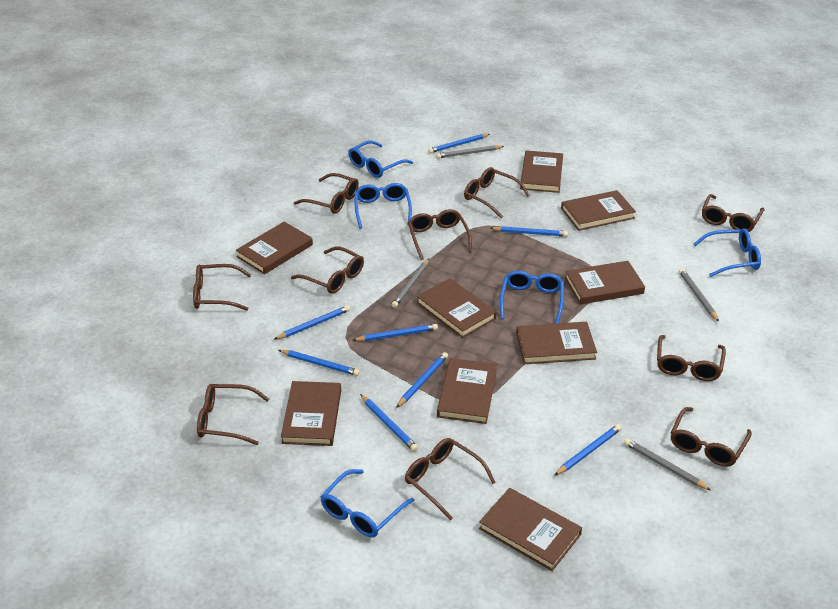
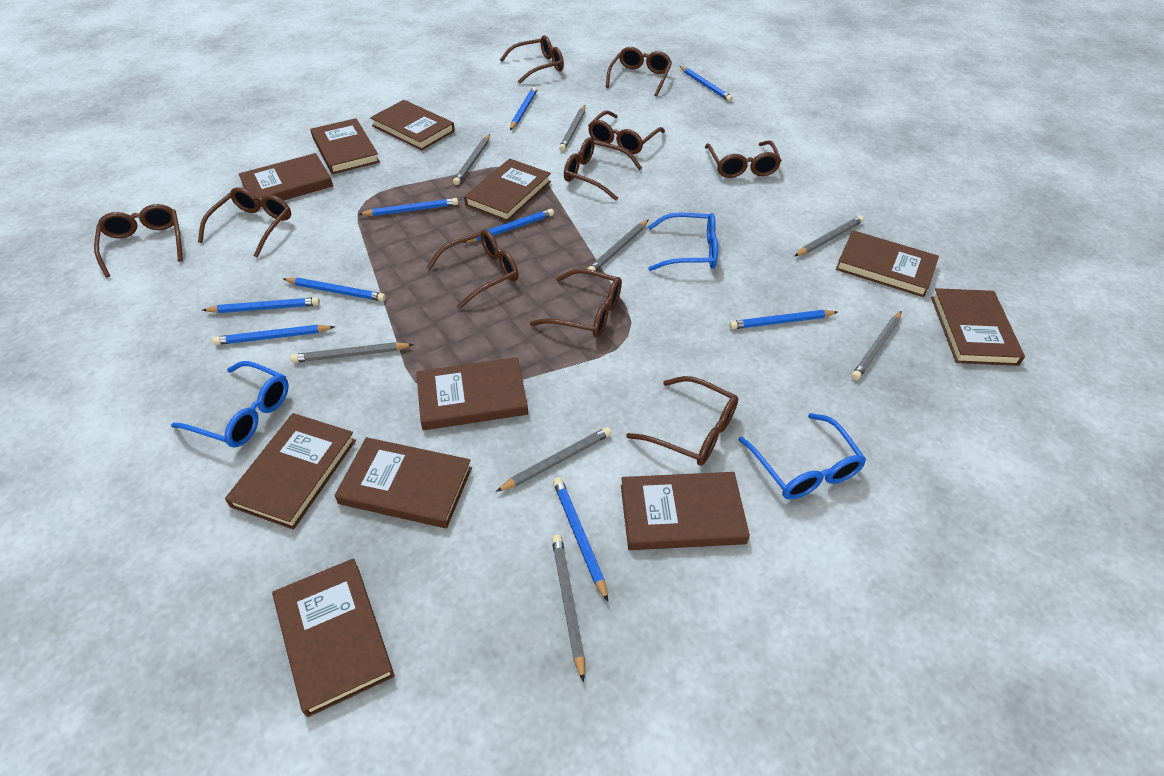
blue glasses: 5 -> 3
blue pencil: 8 -> 9
brown book: 9 -> 11
grey pencil: 4 -> 8

